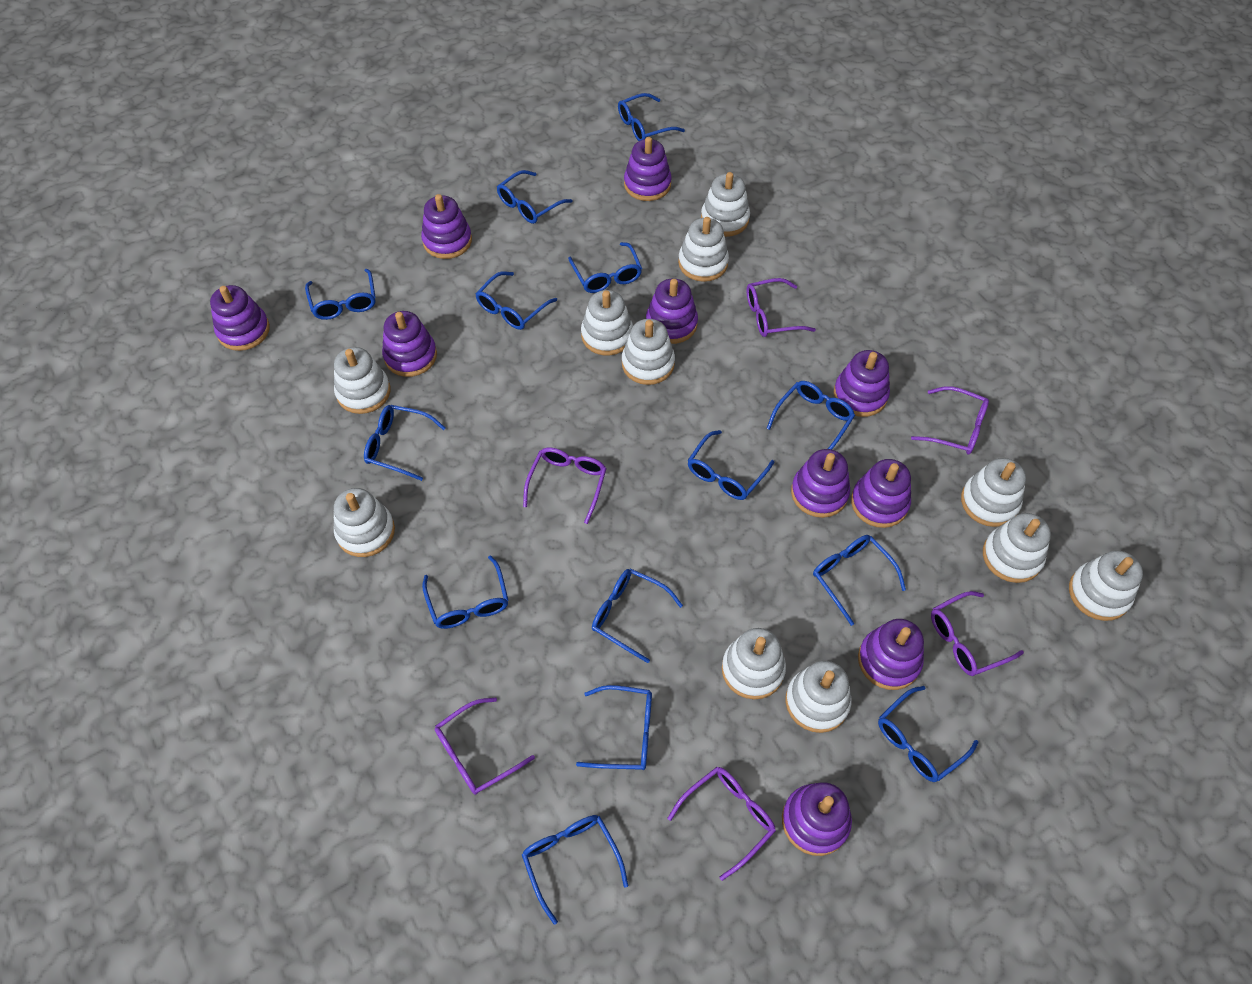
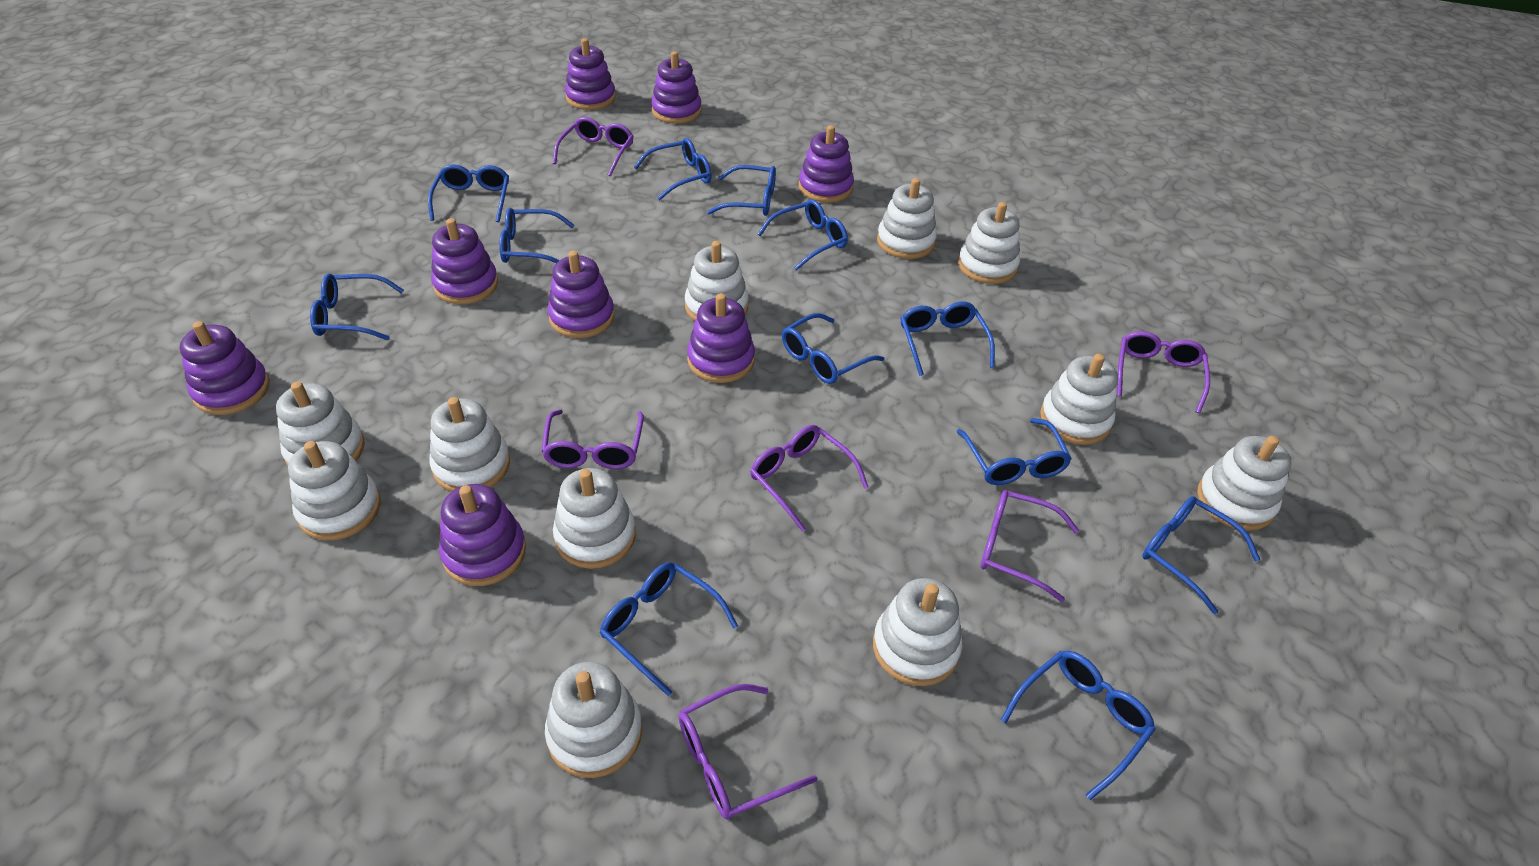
blue glasses: 14 -> 12
purple stacking toy: 10 -> 8

